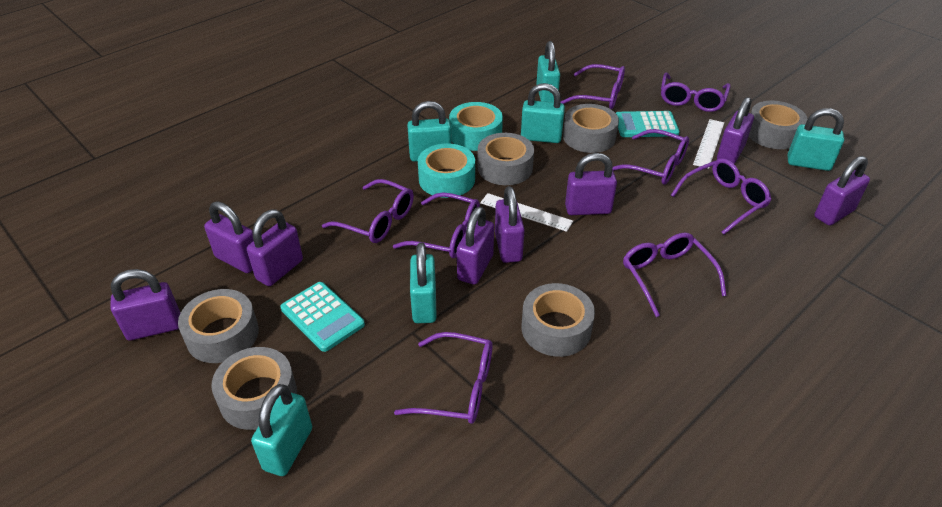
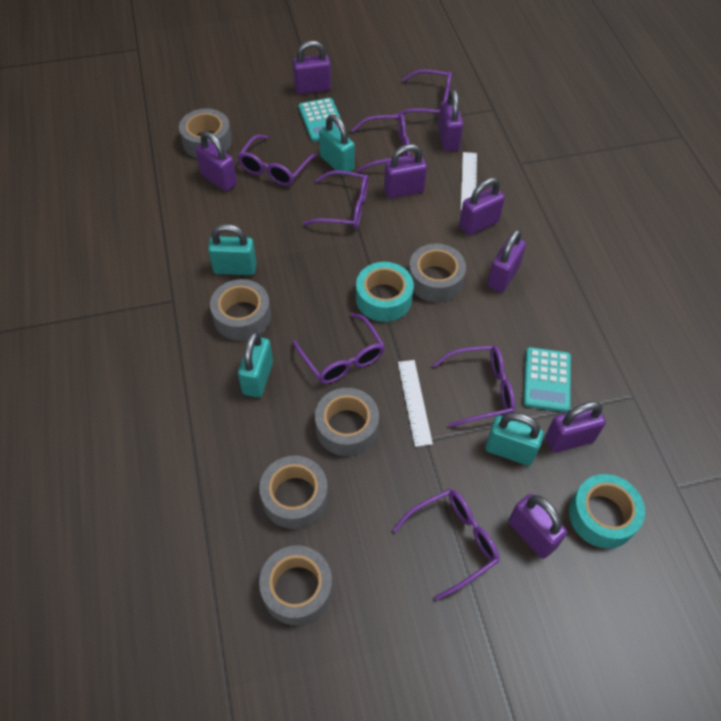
purple glasses: 8 -> 7
turquoise padlock: 6 -> 4

